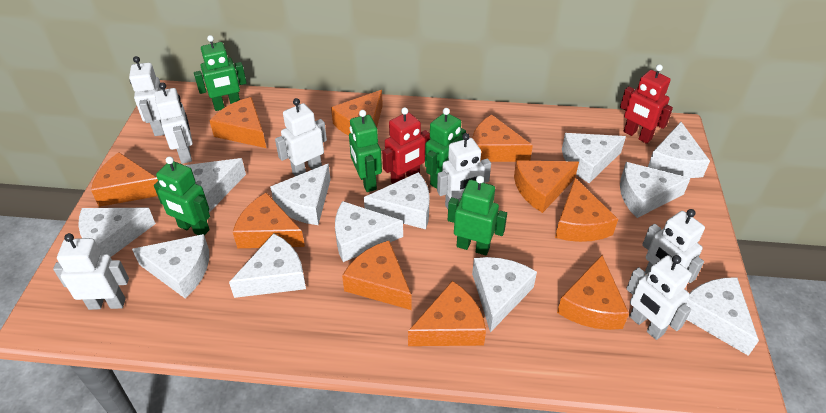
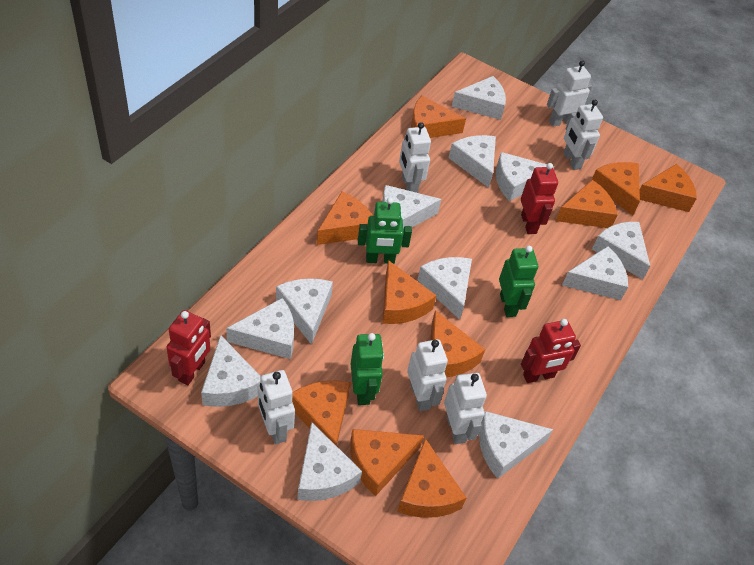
green robot: 5 -> 3
red robot: 2 -> 3
white robot: 7 -> 6

